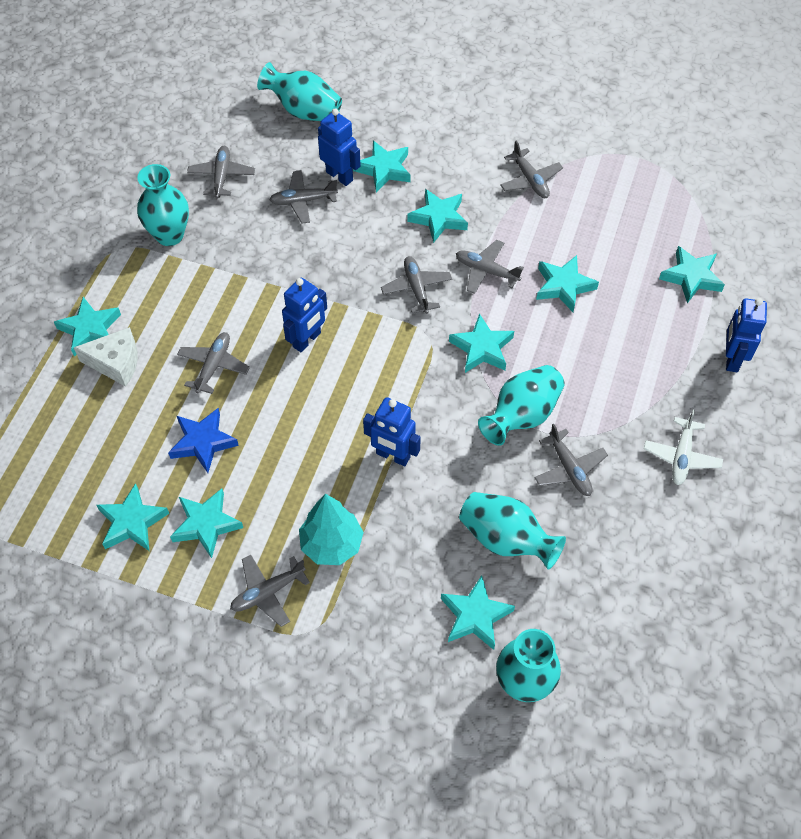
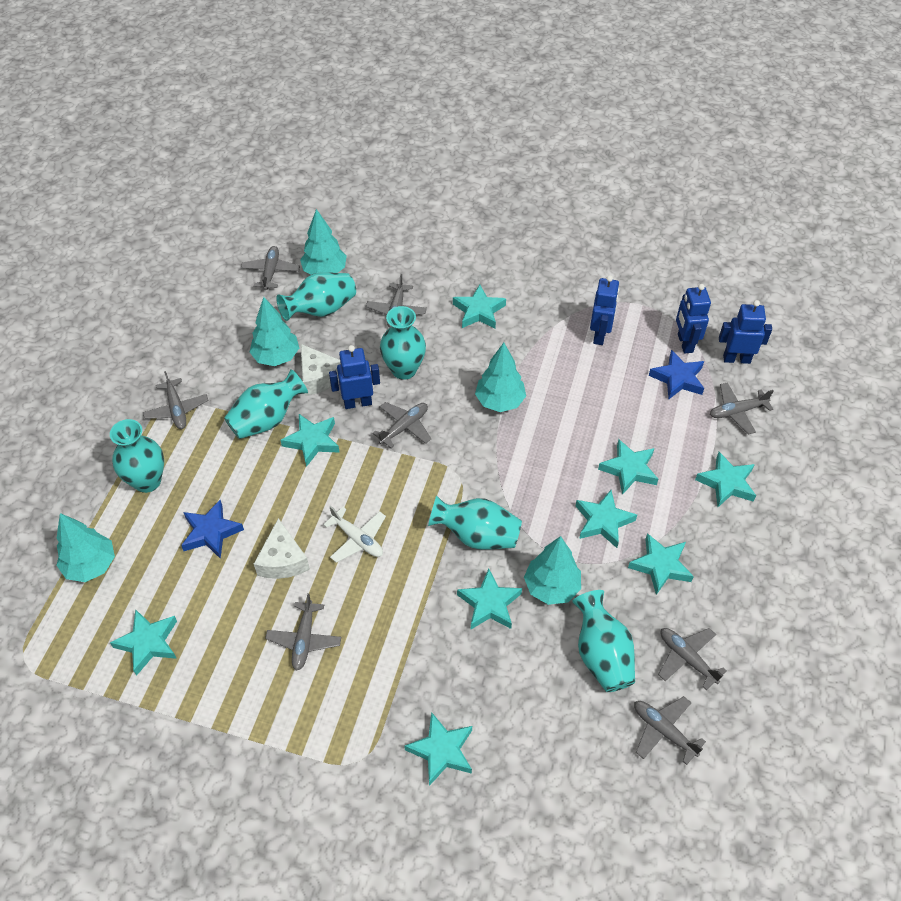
blue star: 1 -> 2
turquoise tree: 1 -> 5
turquoise vase: 5 -> 6
white cheese: 1 -> 2

